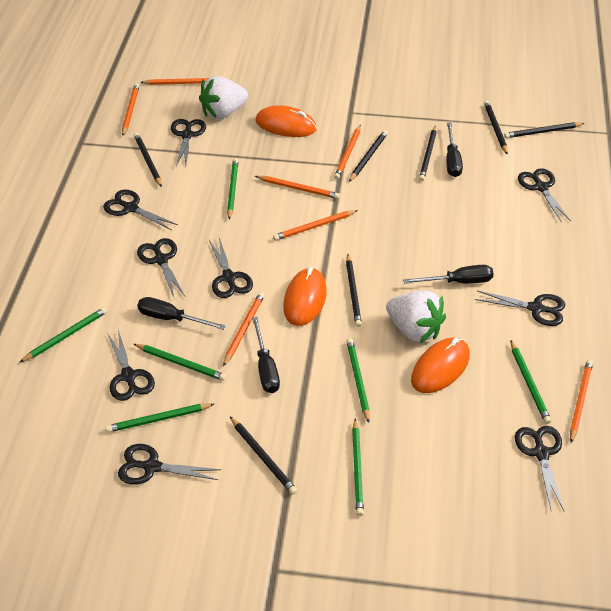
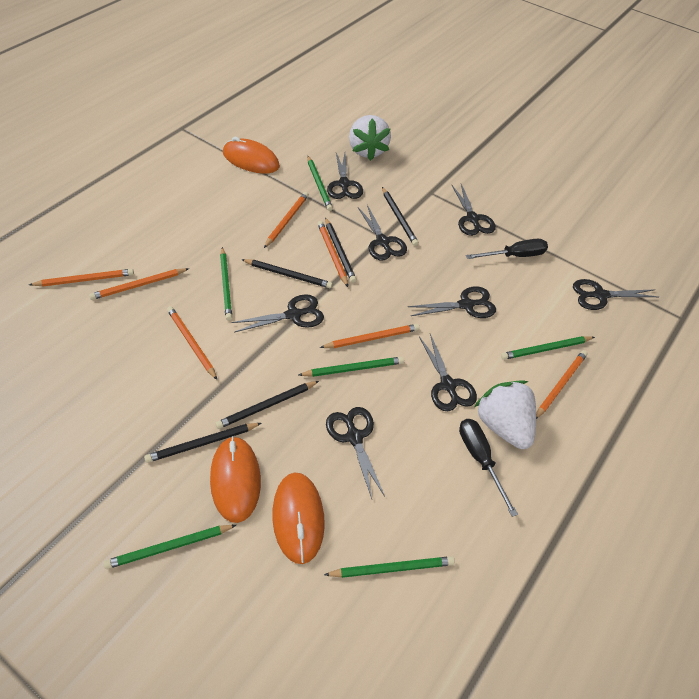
black pencil: 7 -> 5
black scissors: 9 -> 8
black screwdriver: 4 -> 2
green pencil: 7 -> 6

